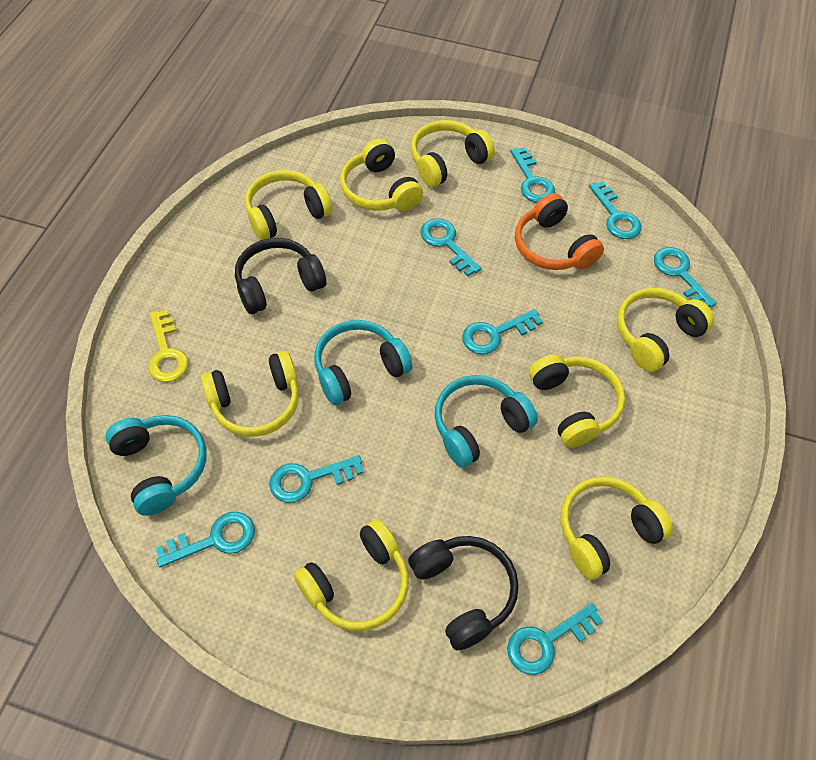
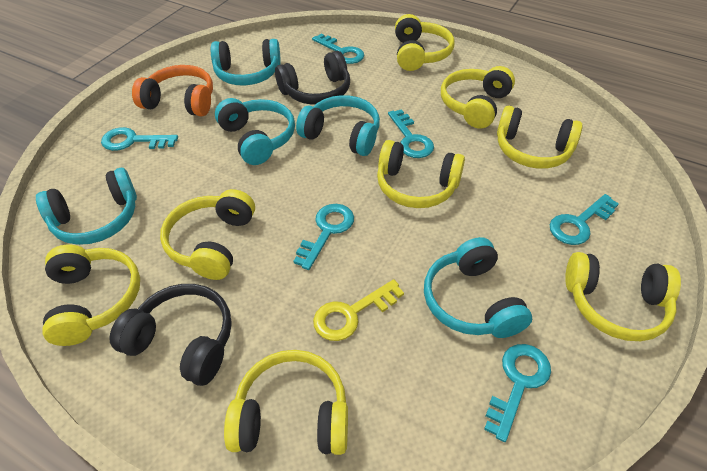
turquoise headphones: 3 -> 5
turquoise key: 8 -> 6

